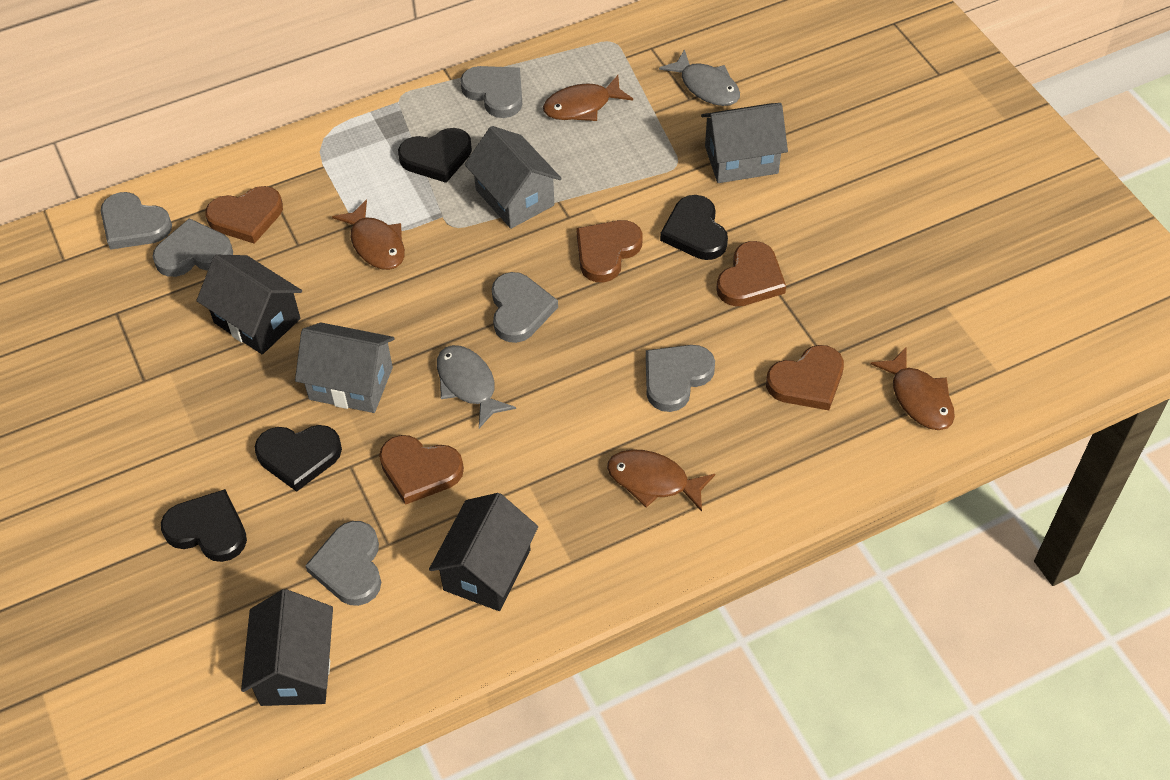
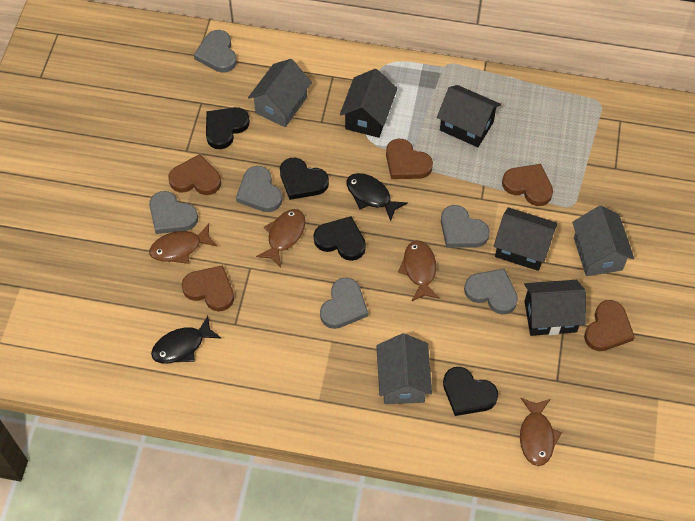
black fish: 0 -> 2
black house: 3 -> 4
grey fish: 2 -> 0

